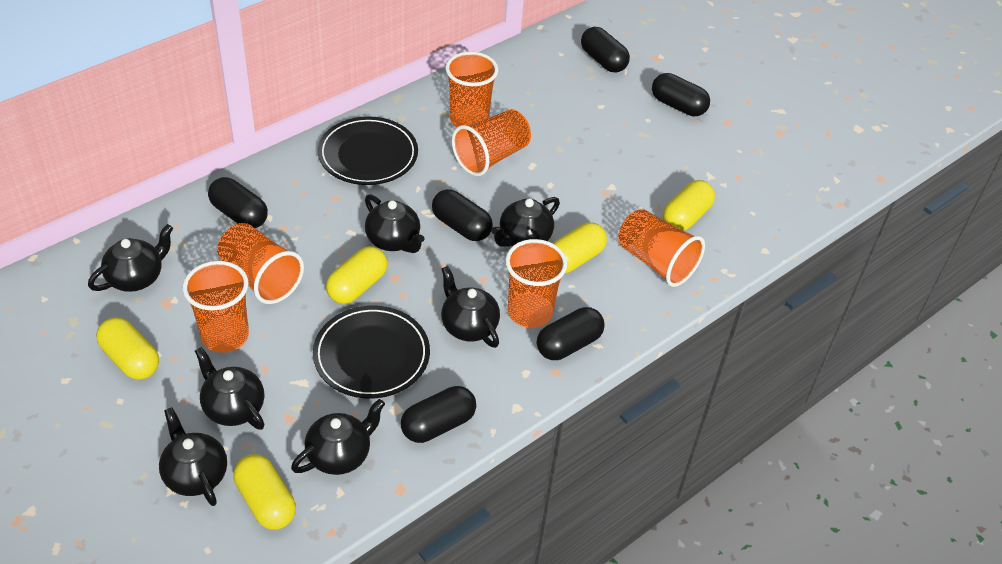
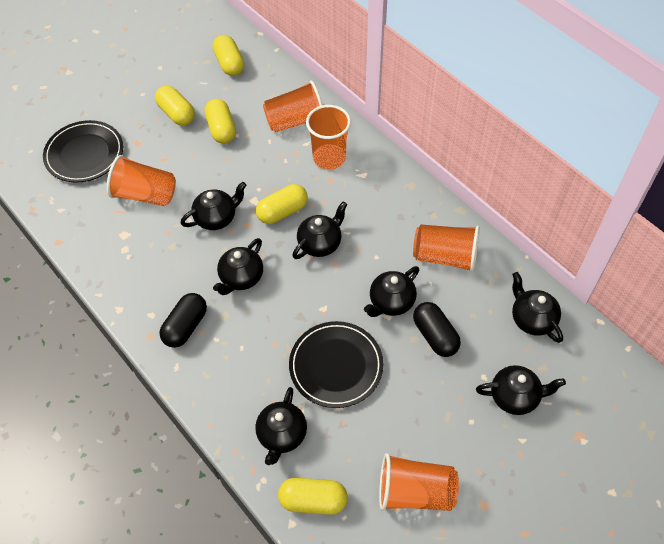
black capsule: 6 -> 2
orange cup: 6 -> 5

